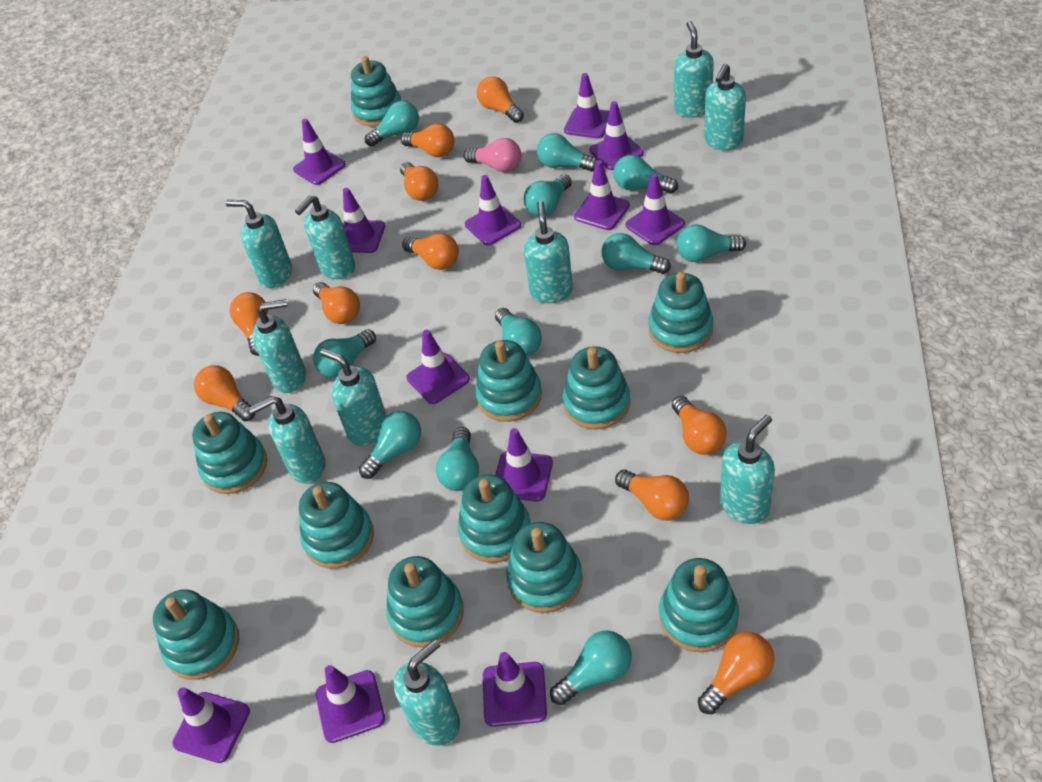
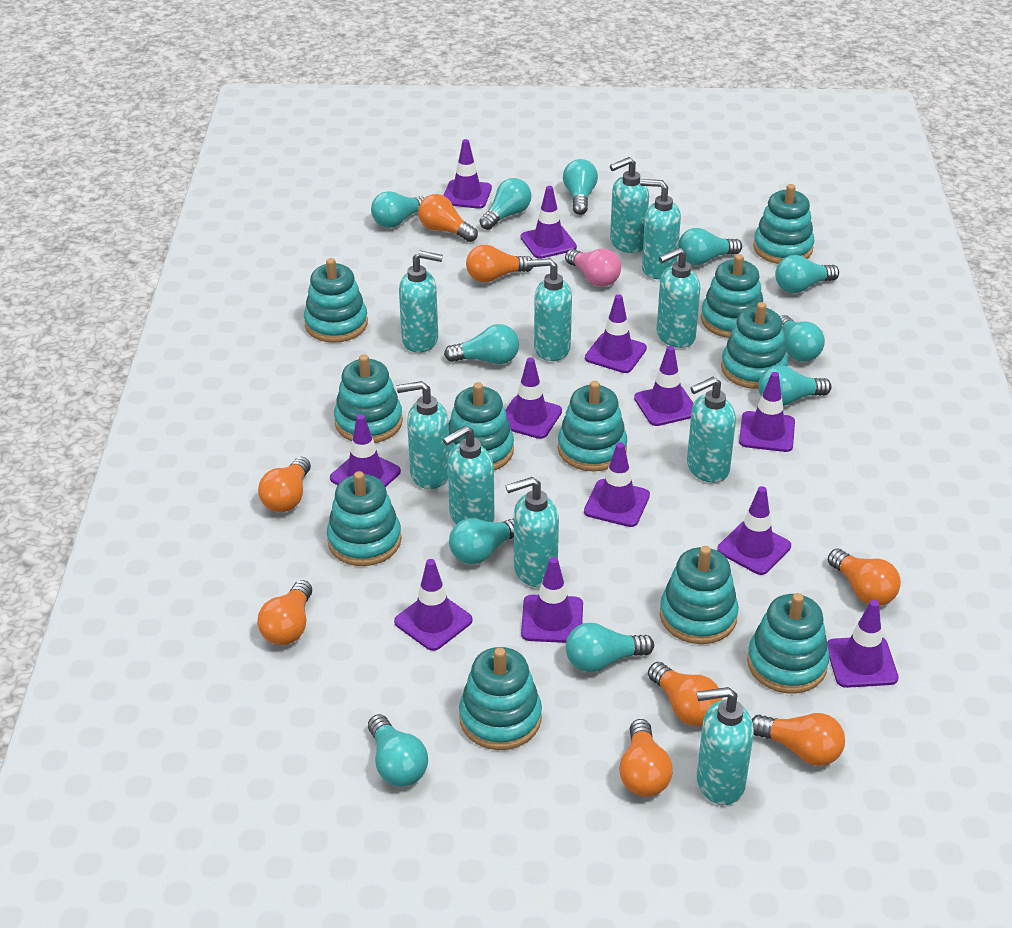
orange light bulb: 10 -> 8

